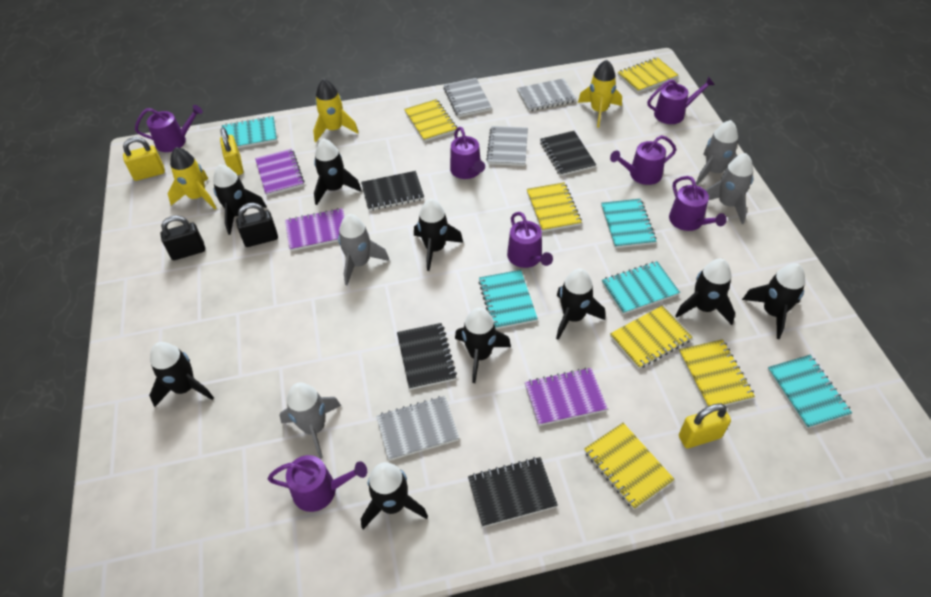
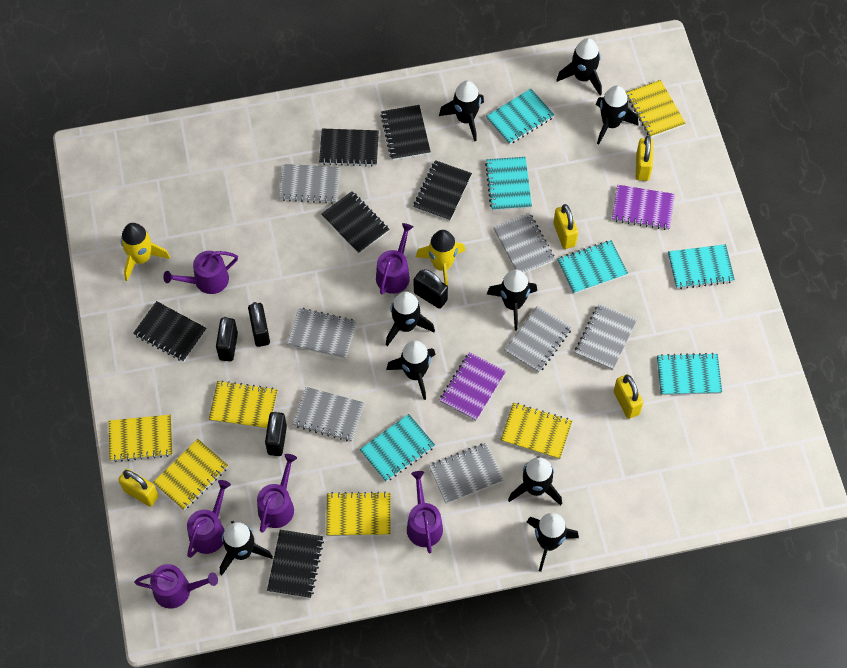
black notebook: 4 -> 6
black padlock: 2 -> 4
grey notebook: 4 -> 7
grey rocket: 4 -> 0
purple notebook: 3 -> 2
purple watering can: 7 -> 6
turquoise notebook: 5 -> 6
yellow padlock: 3 -> 4
yellow rocket: 3 -> 2

